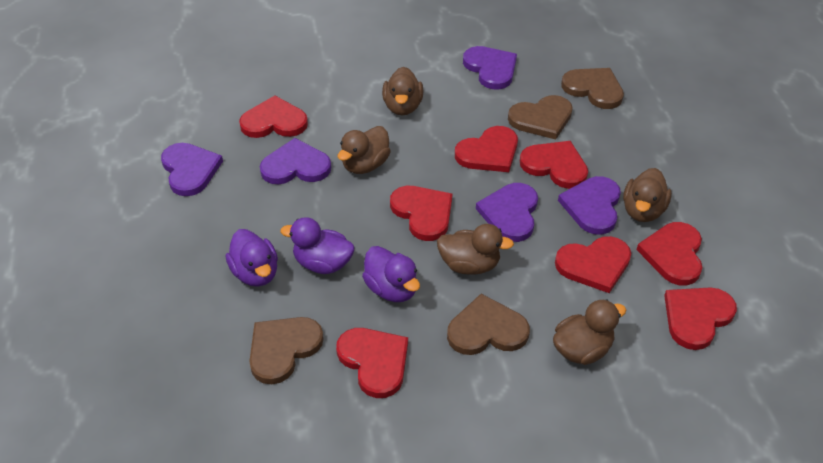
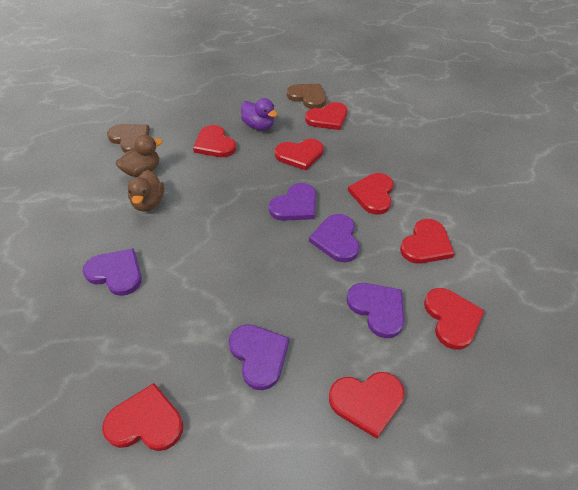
brown duck: 5 -> 2
brown heart: 4 -> 2
purple duck: 3 -> 1

